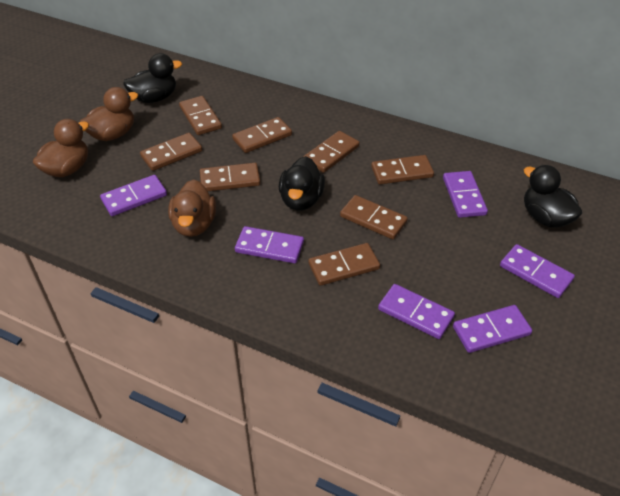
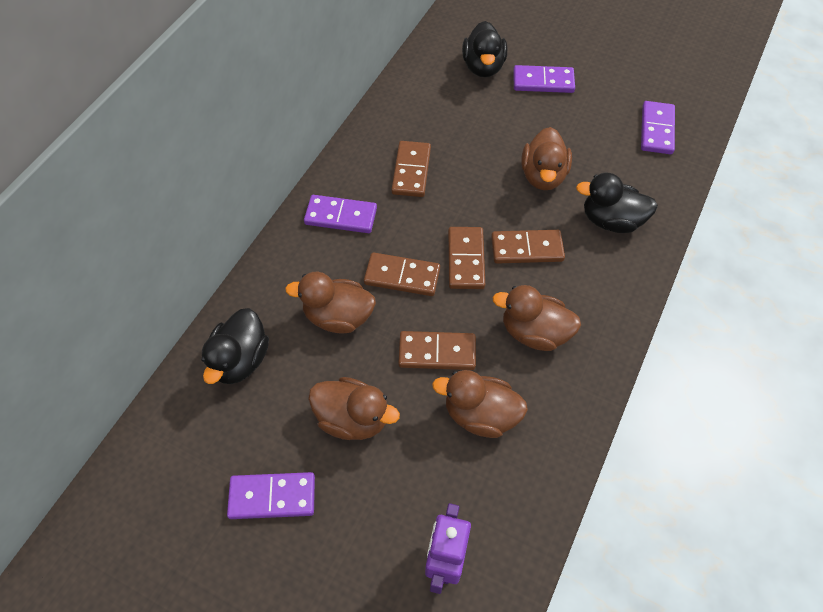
brown domino: 8 -> 5
brown duck: 3 -> 5
purple domino: 6 -> 4
purple robot: 0 -> 1

